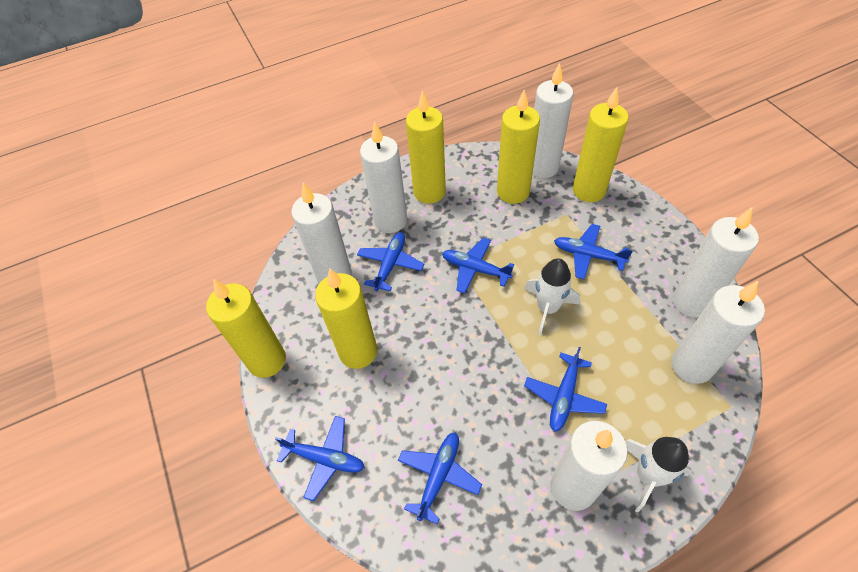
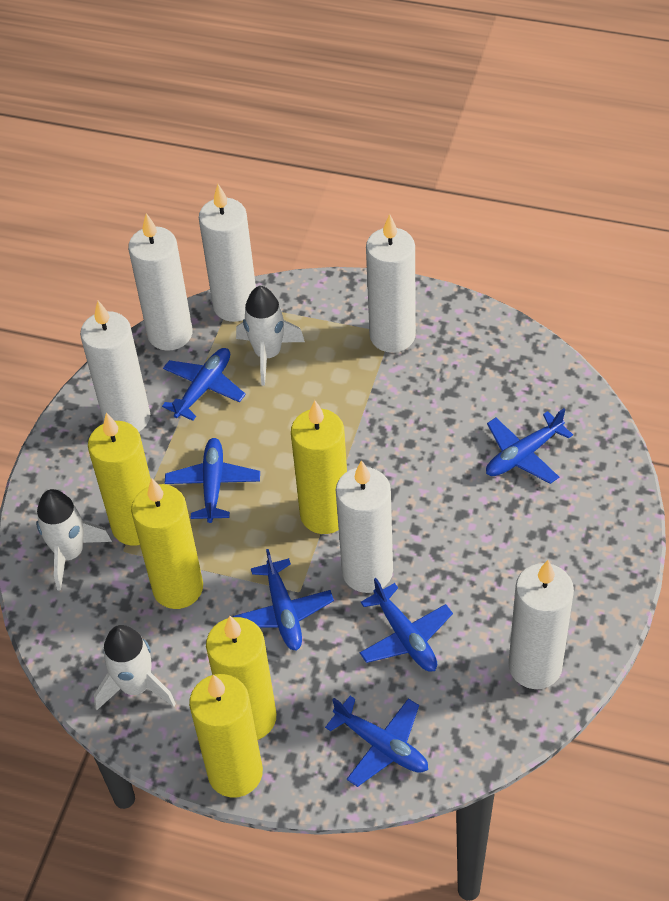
white rocket: 2 -> 3

